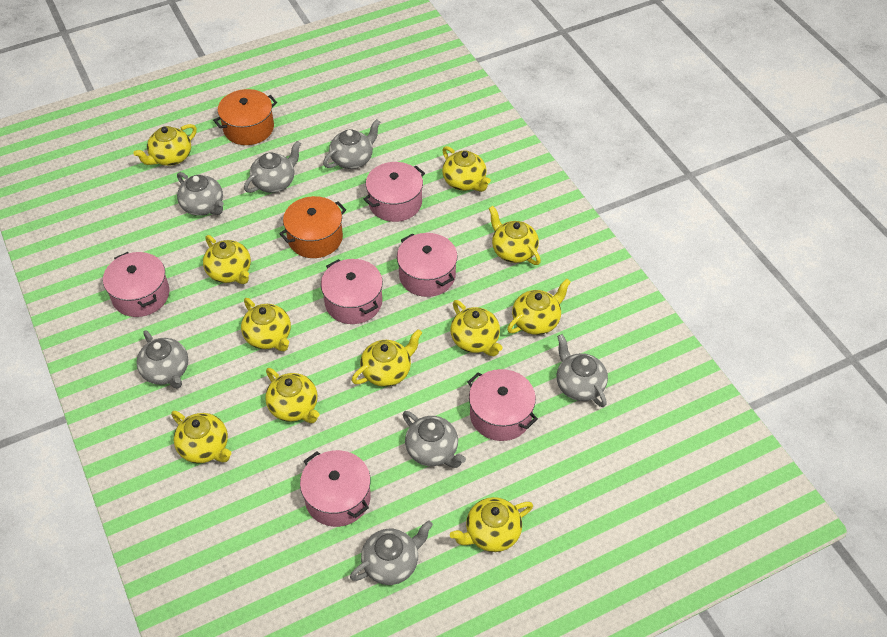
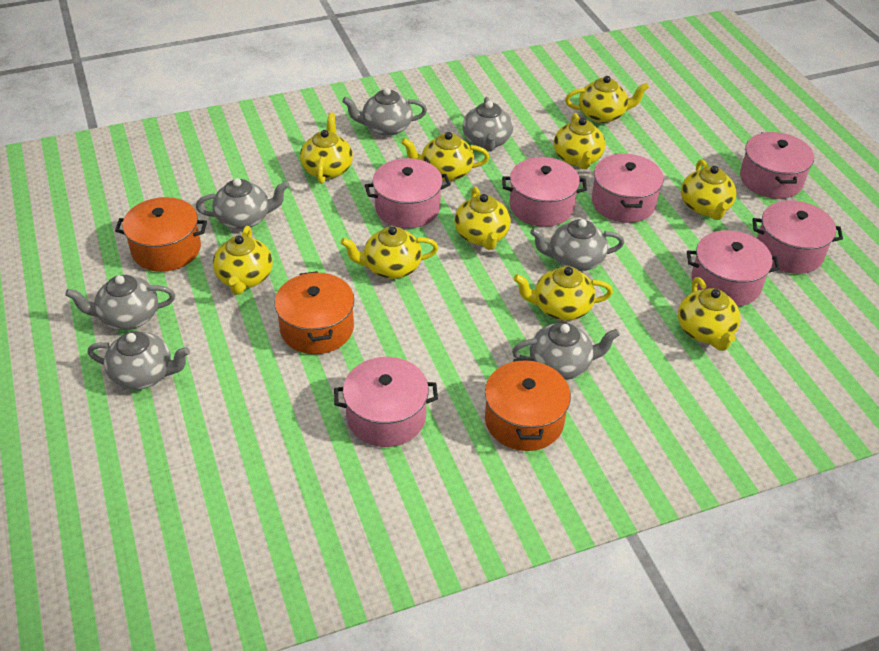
orange pot: 2 -> 3
pink pot: 6 -> 7
yellow teapot: 11 -> 10

